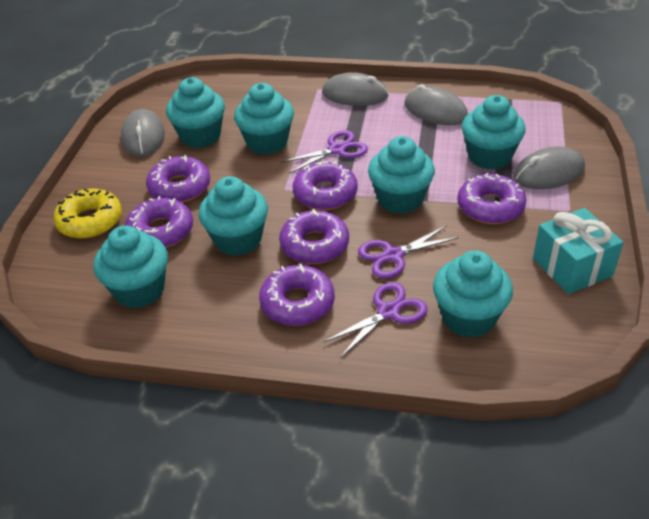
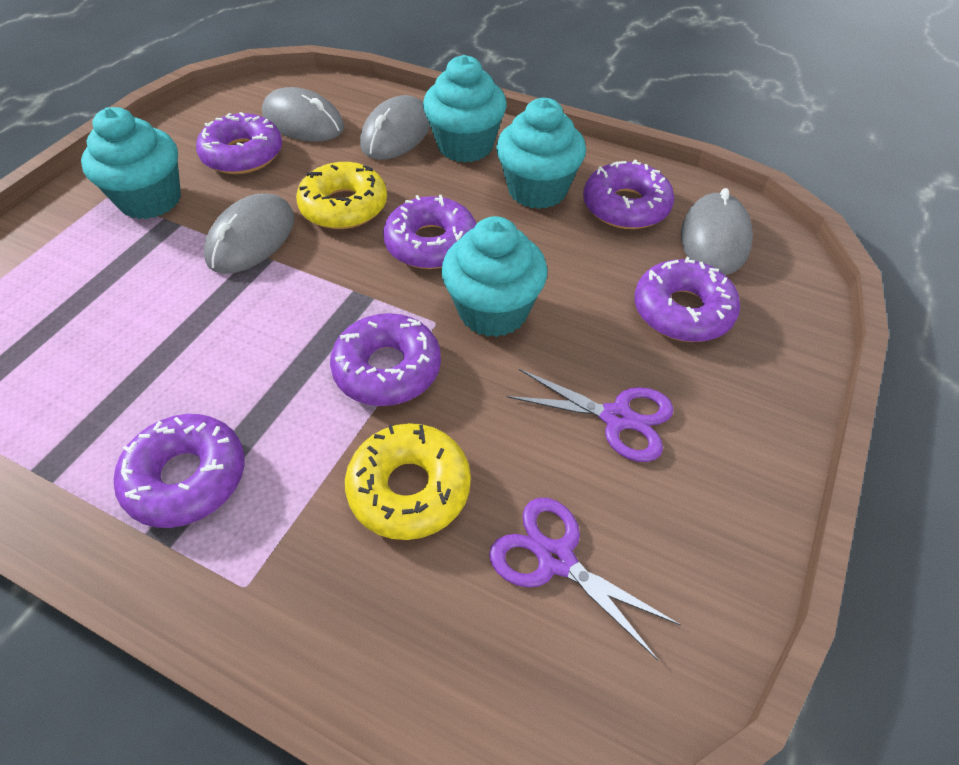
purple scissors: 3 -> 2
turquoise cupcake: 7 -> 4
turquoise gift: 1 -> 0
yellow donut: 1 -> 2

